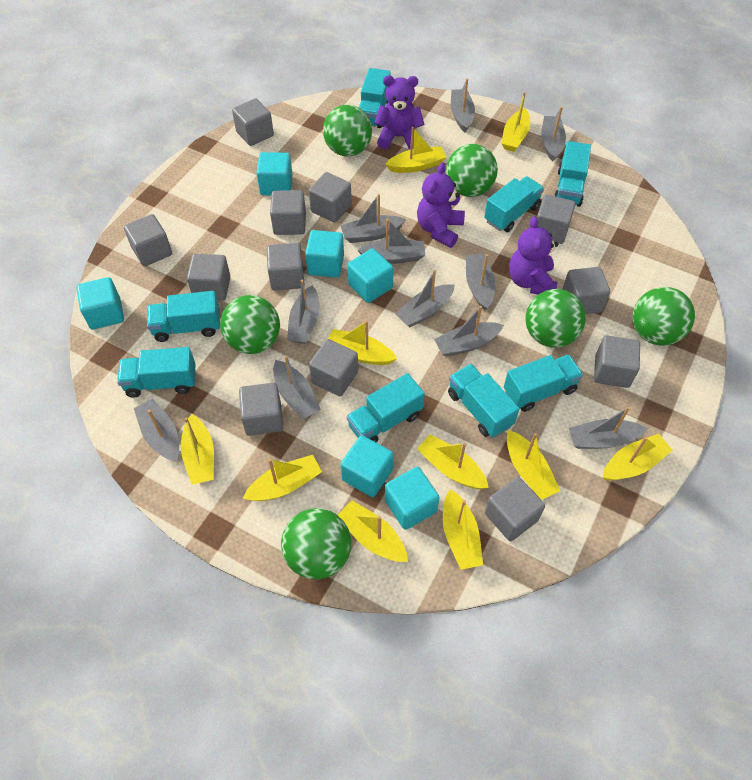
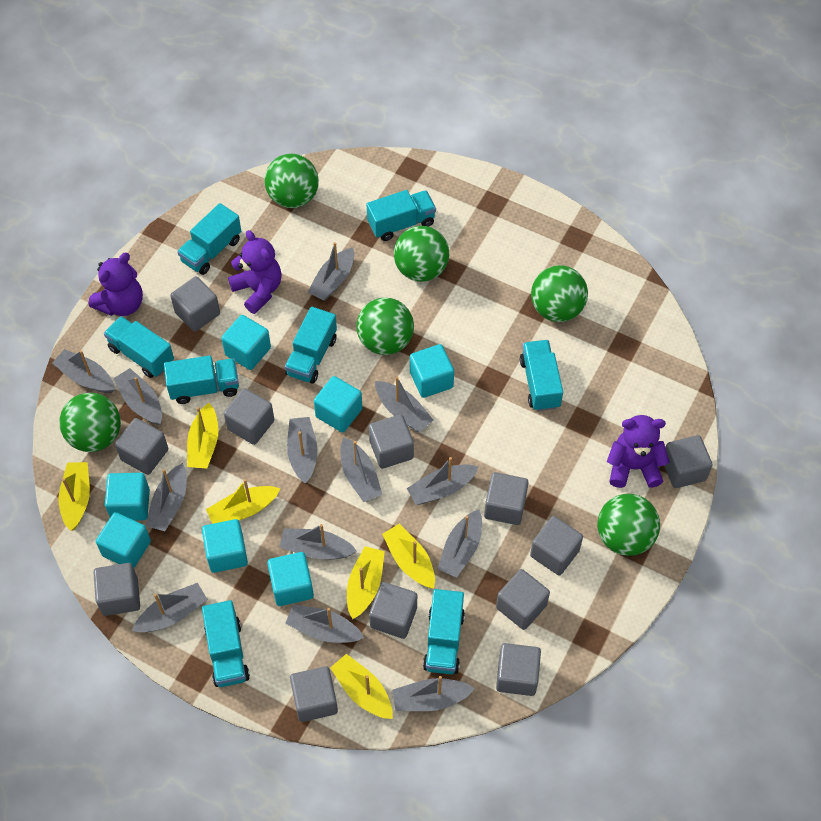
grey boat: 11 -> 13
turquoise cube: 6 -> 7
yellow boat: 10 -> 6

